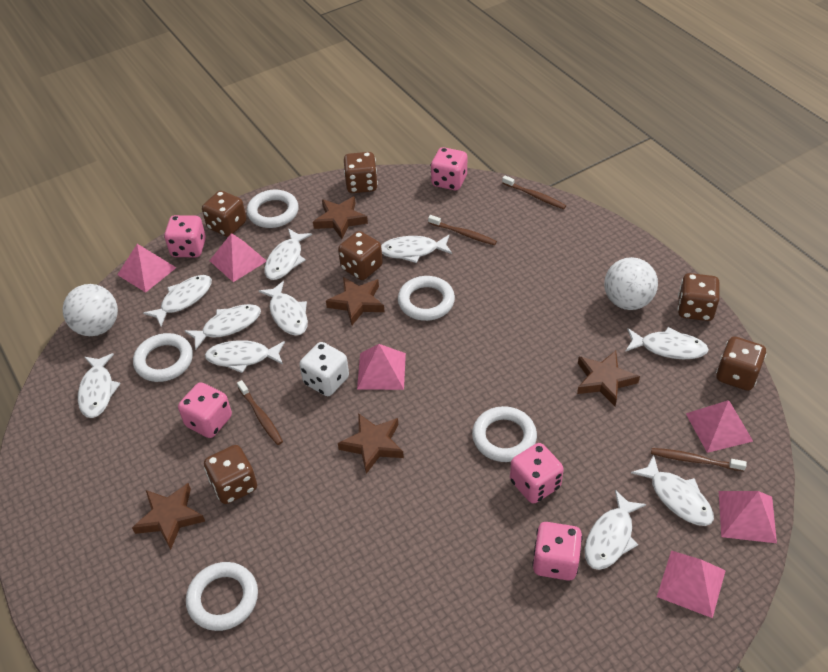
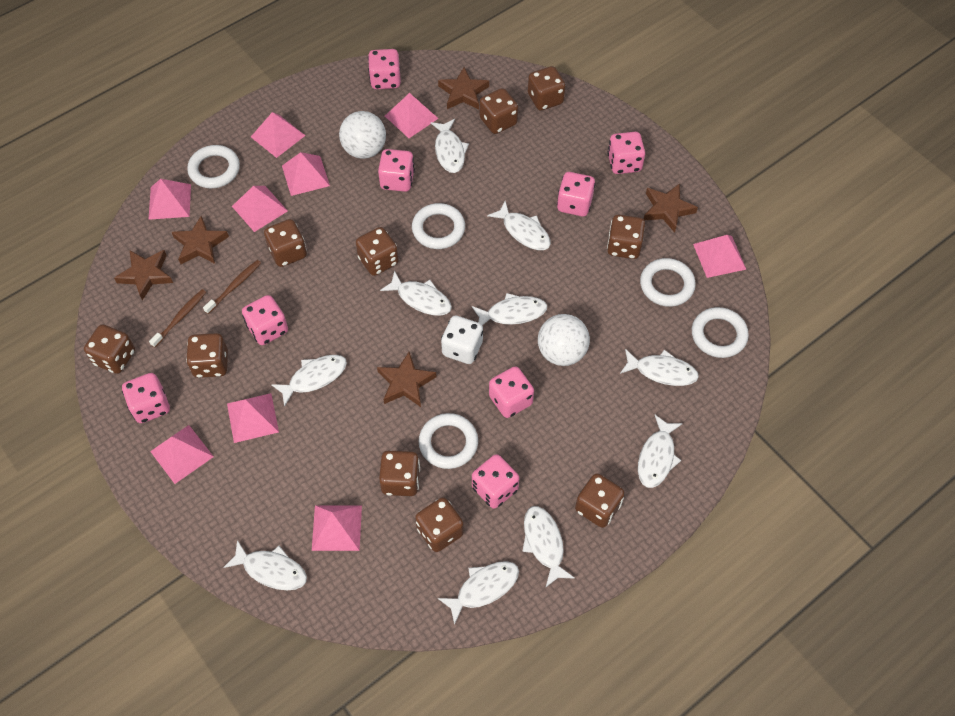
brown dice: 6 -> 10
brown toothbrush: 4 -> 2
pink dice: 5 -> 8
pink pyramid: 6 -> 9

